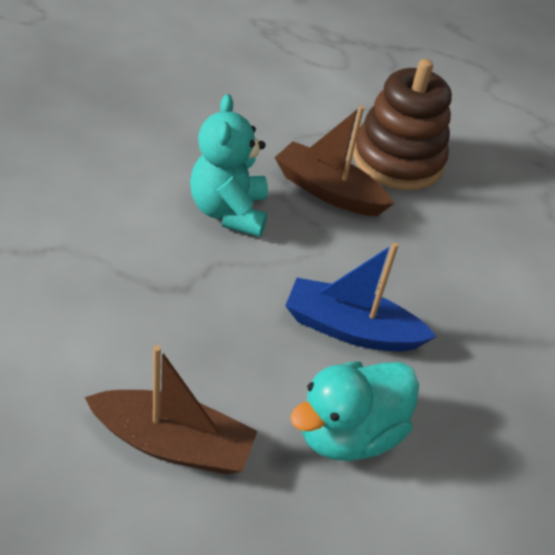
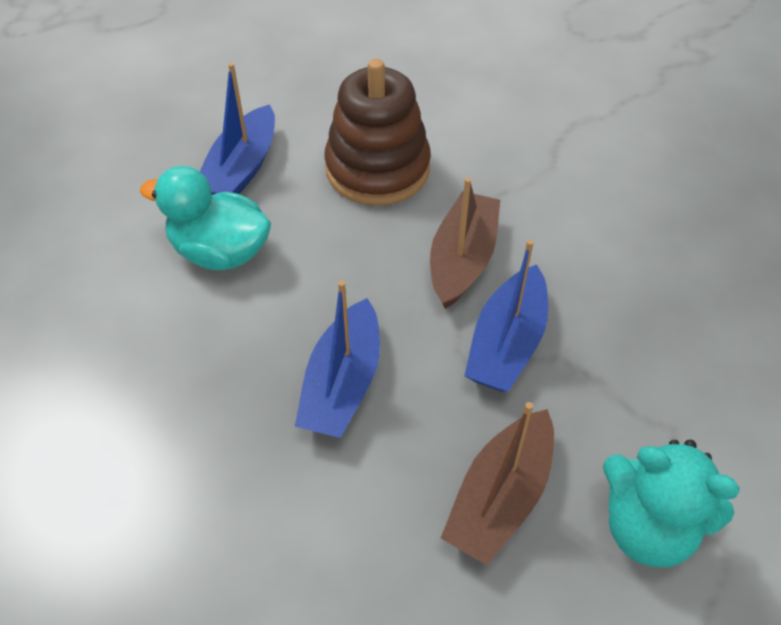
blue boat: 1 -> 3

